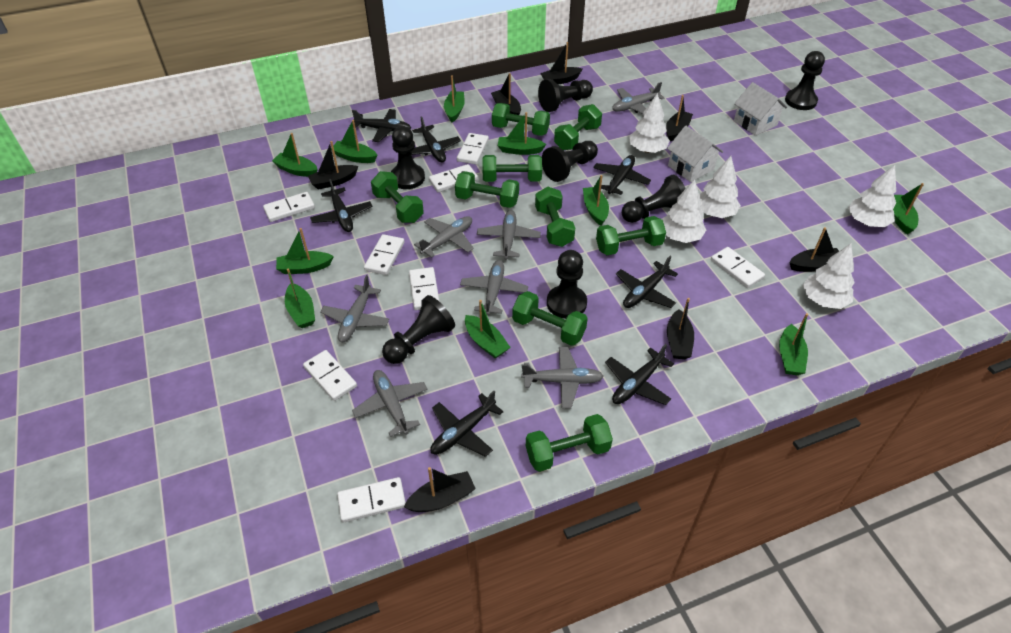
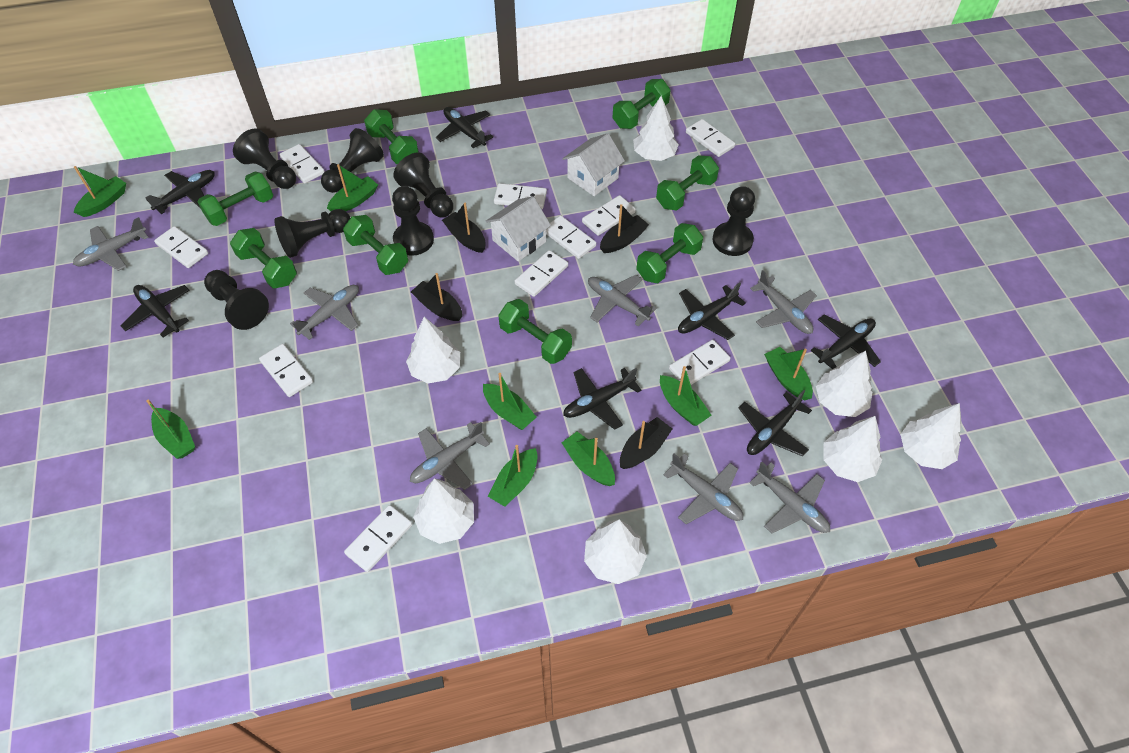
black boat: 7 -> 4
green boat: 10 -> 8
green dumbbell: 9 -> 8
white domino: 8 -> 10
white tree: 5 -> 7

